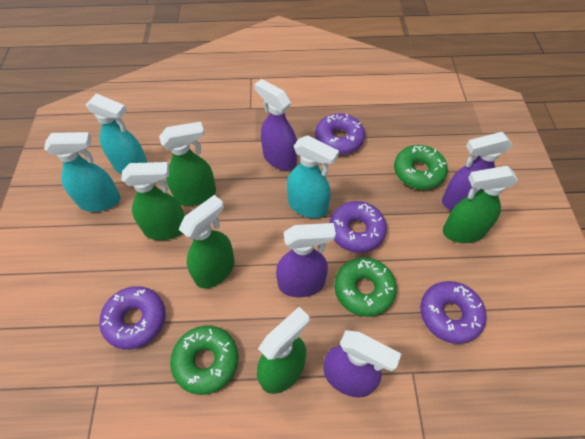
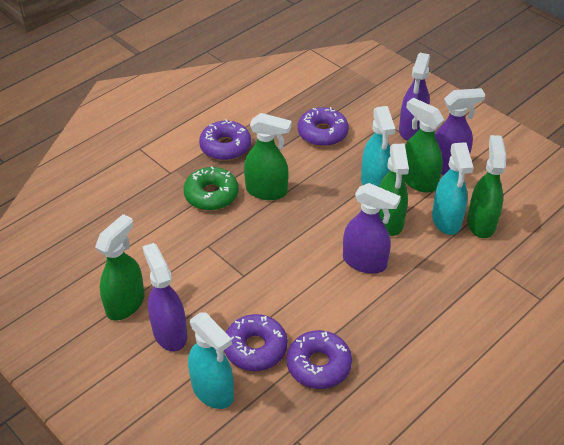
green donut: 3 -> 1

